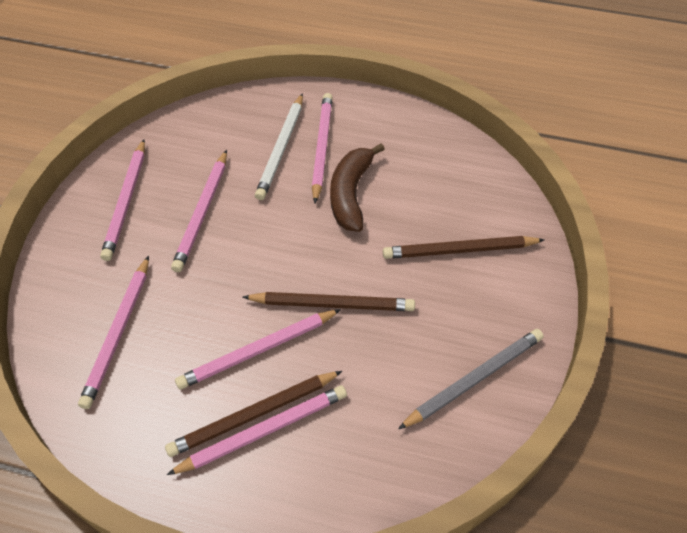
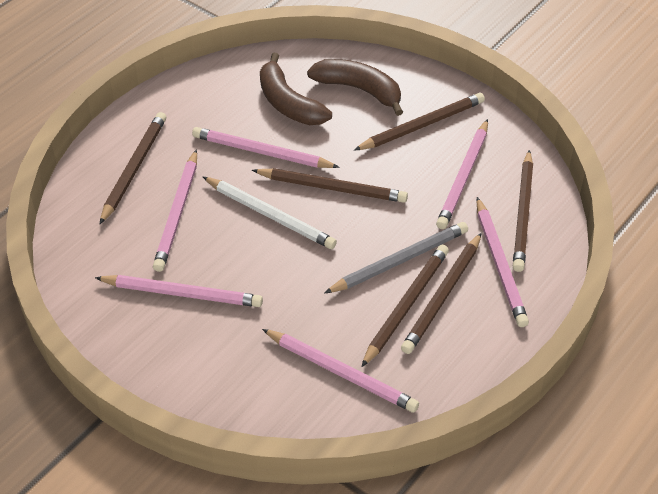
brown banana: 1 -> 2
brown pencil: 3 -> 6

